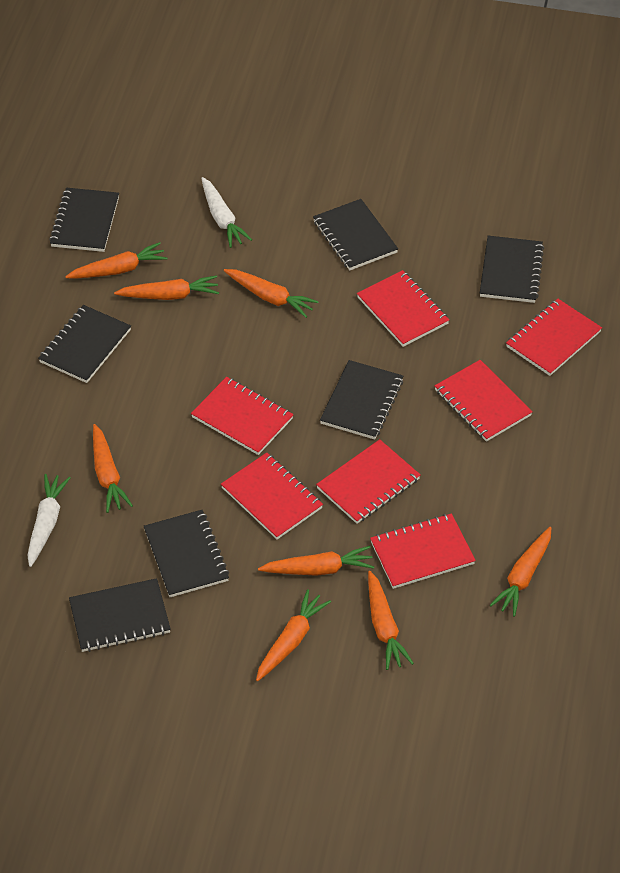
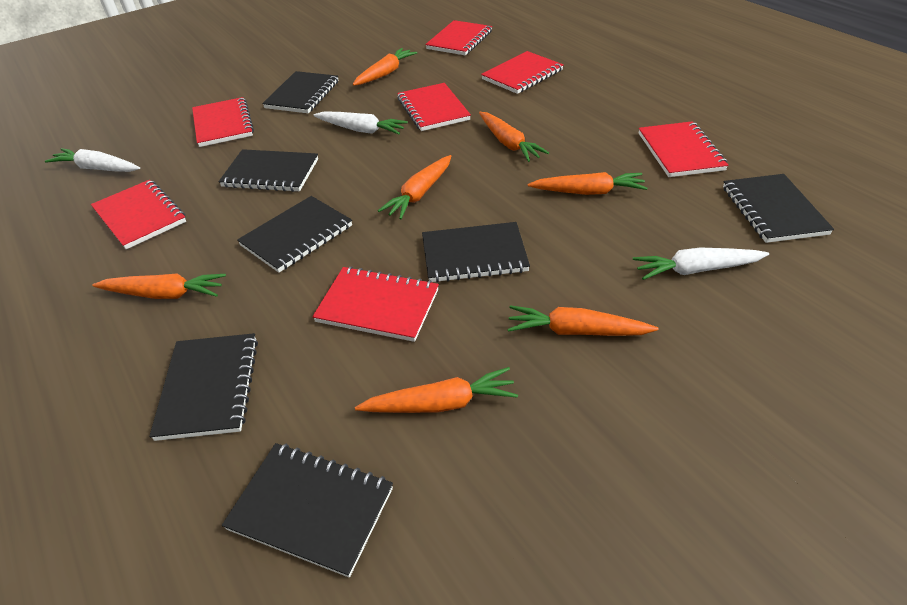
orange carrot: 8 -> 7
white carrot: 2 -> 3

